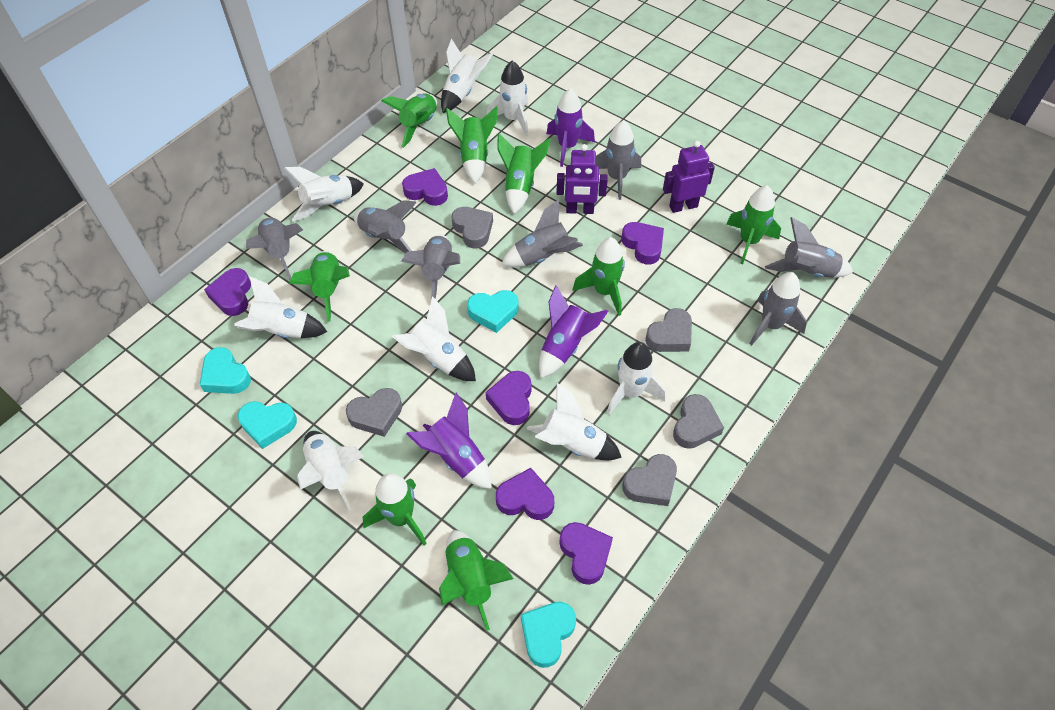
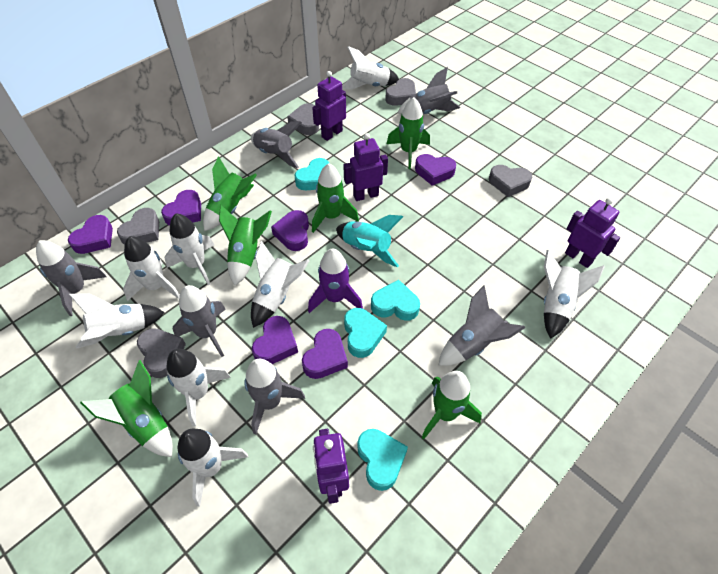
green rocket: 8 -> 6
grey rocket: 7 -> 6
purple robot: 2 -> 4
purple rocket: 3 -> 1
turquoise rocket: 0 -> 1

